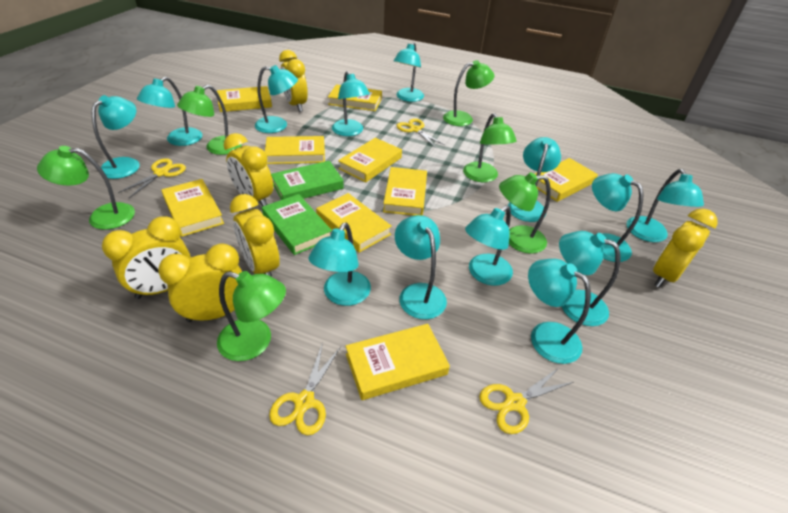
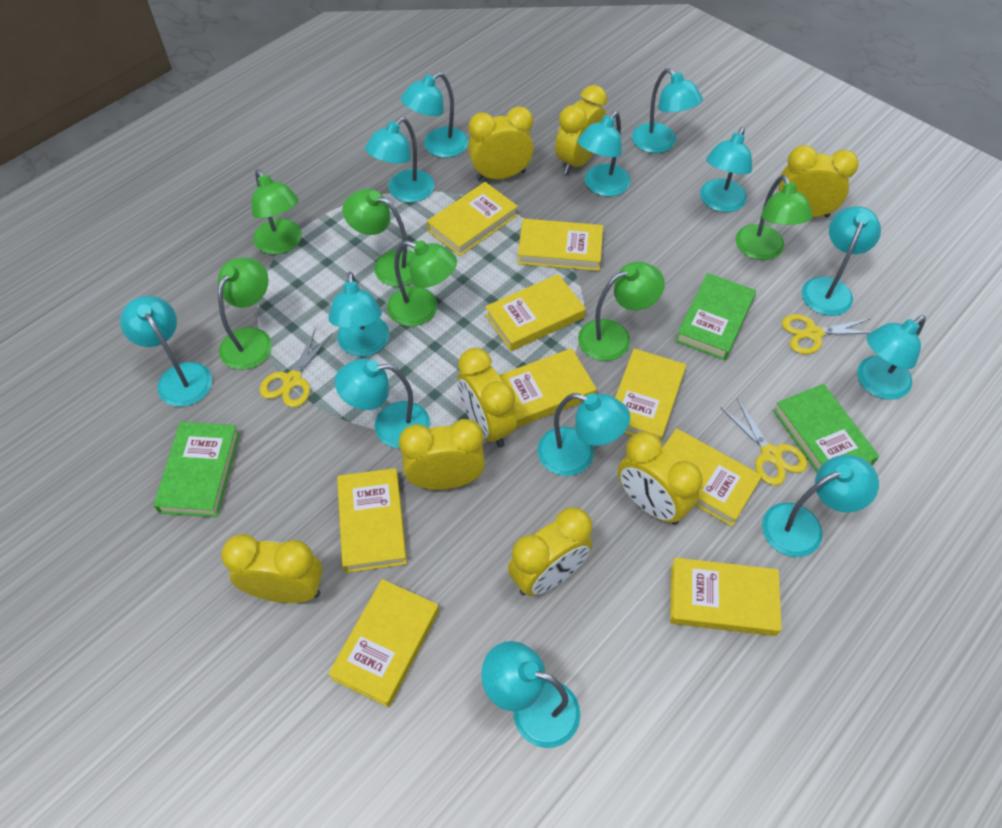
green book: 2 -> 3
yellow clock: 6 -> 8
yellow scissors: 4 -> 3

